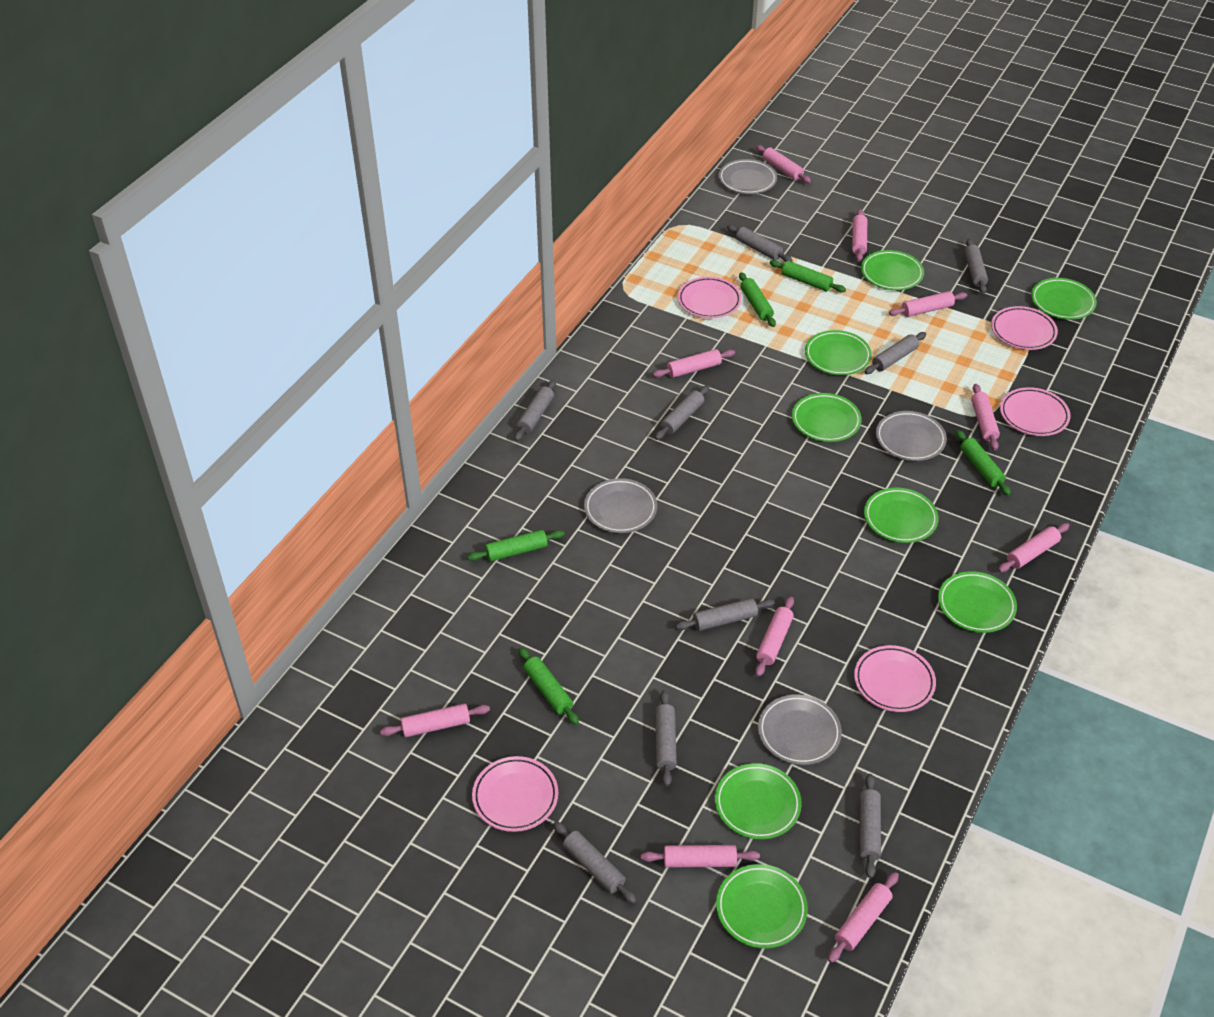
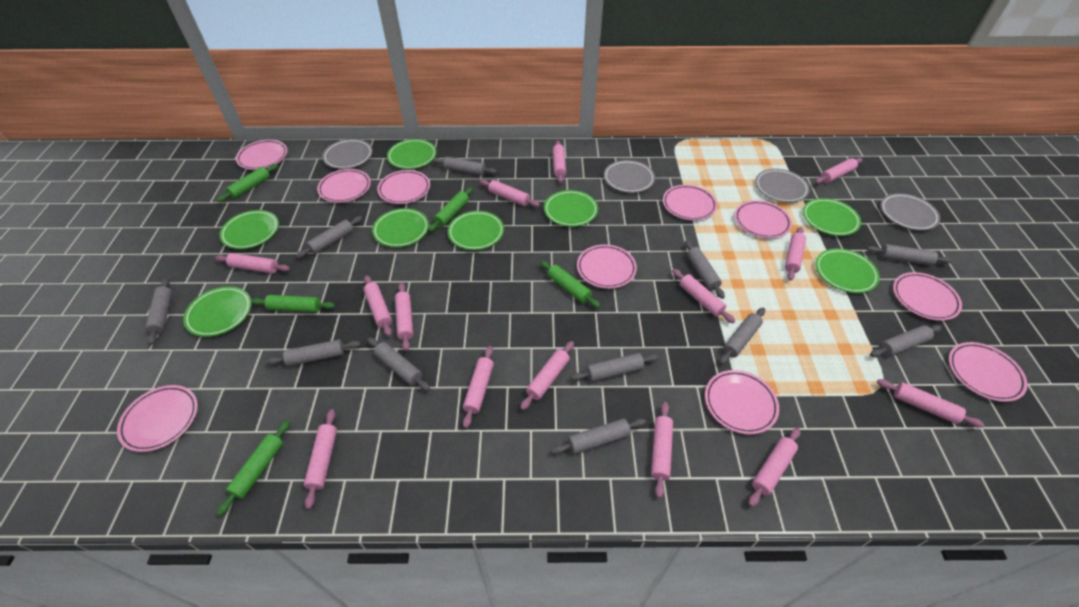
grey rolling pin: 9 -> 11
pink plate: 5 -> 10
pink rolling pin: 10 -> 14

